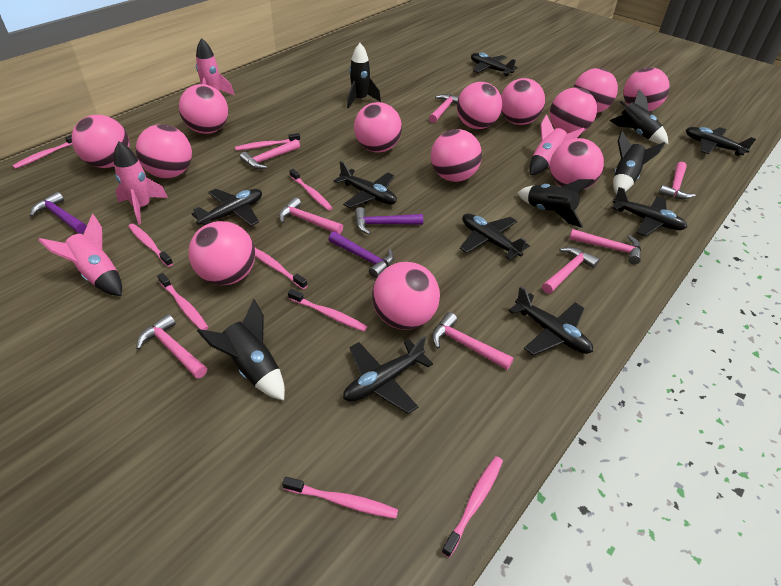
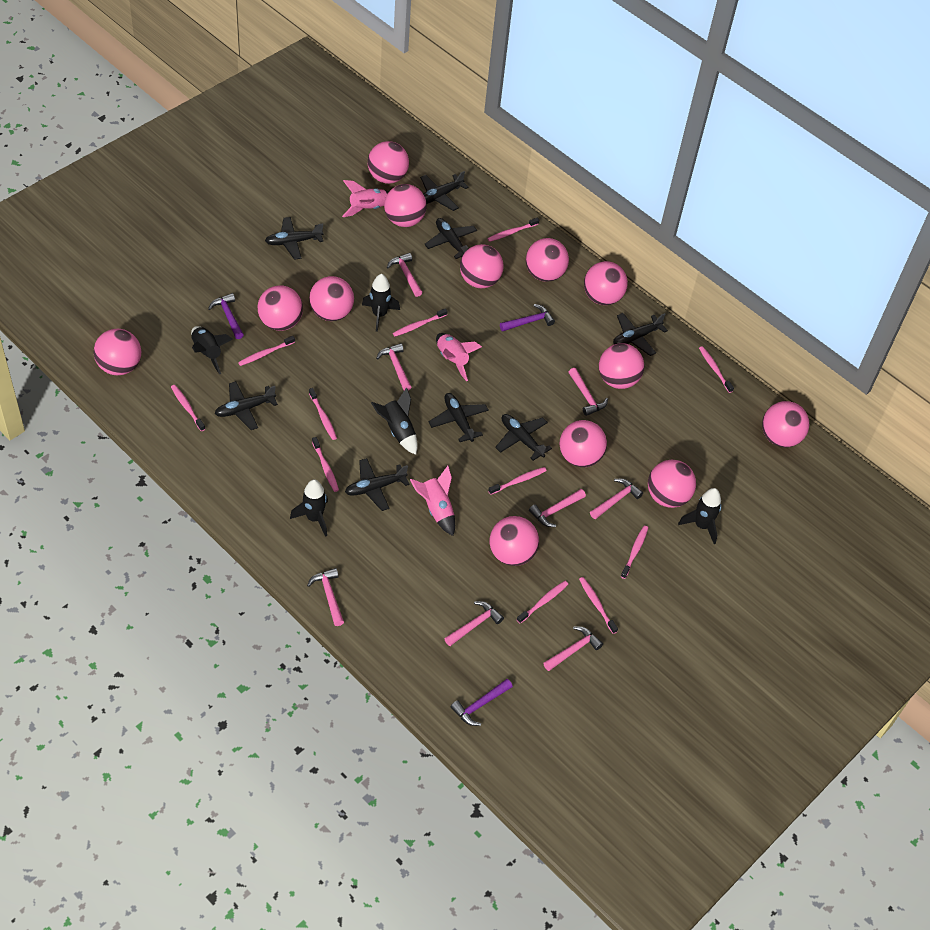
pink rocket: 4 -> 3
pink toothbrush: 9 -> 11

